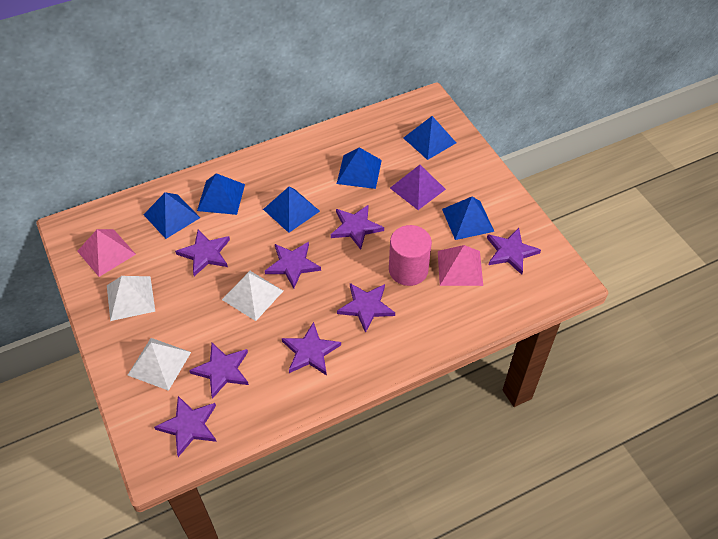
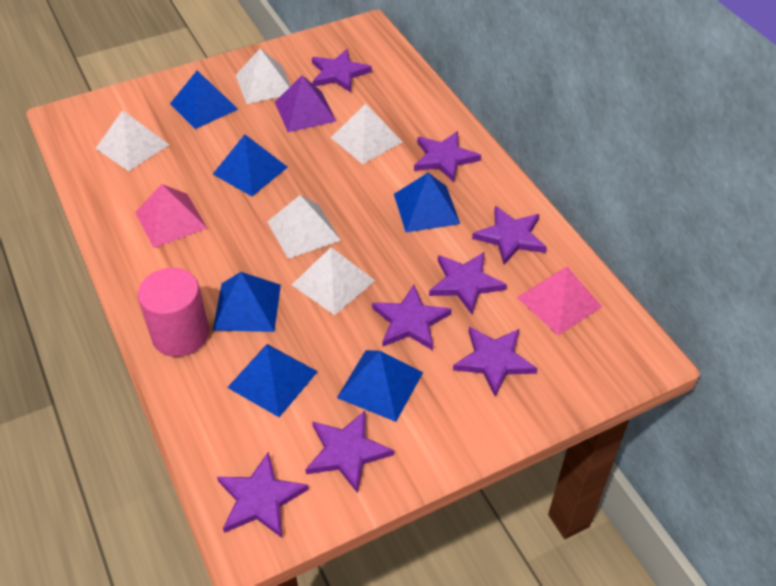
white pyramid: 3 -> 5

